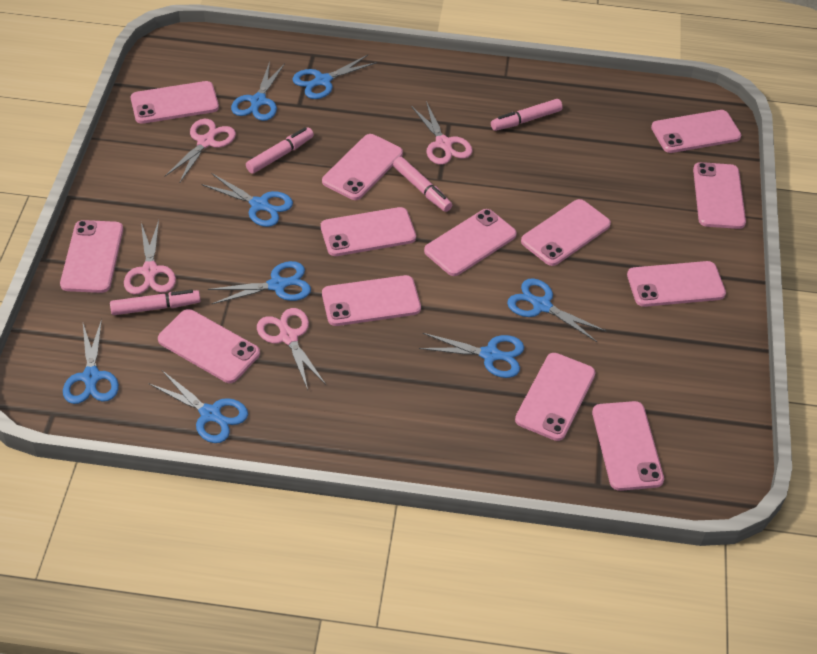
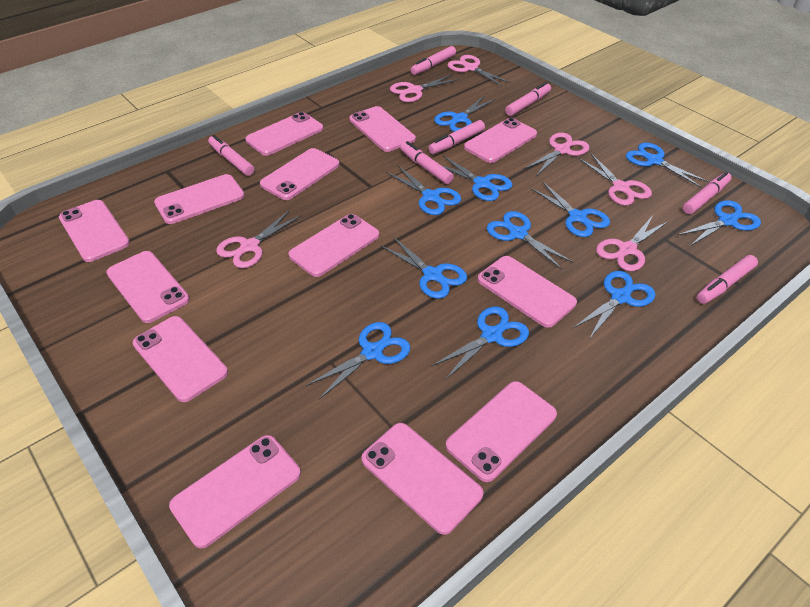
blue scissors: 8 -> 11
pink marker: 4 -> 7
pink scissors: 4 -> 6

